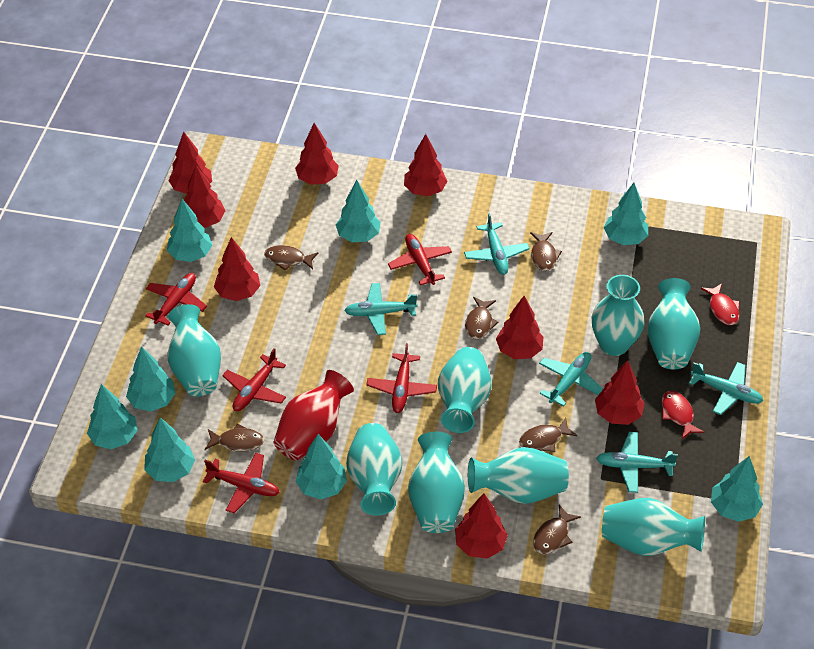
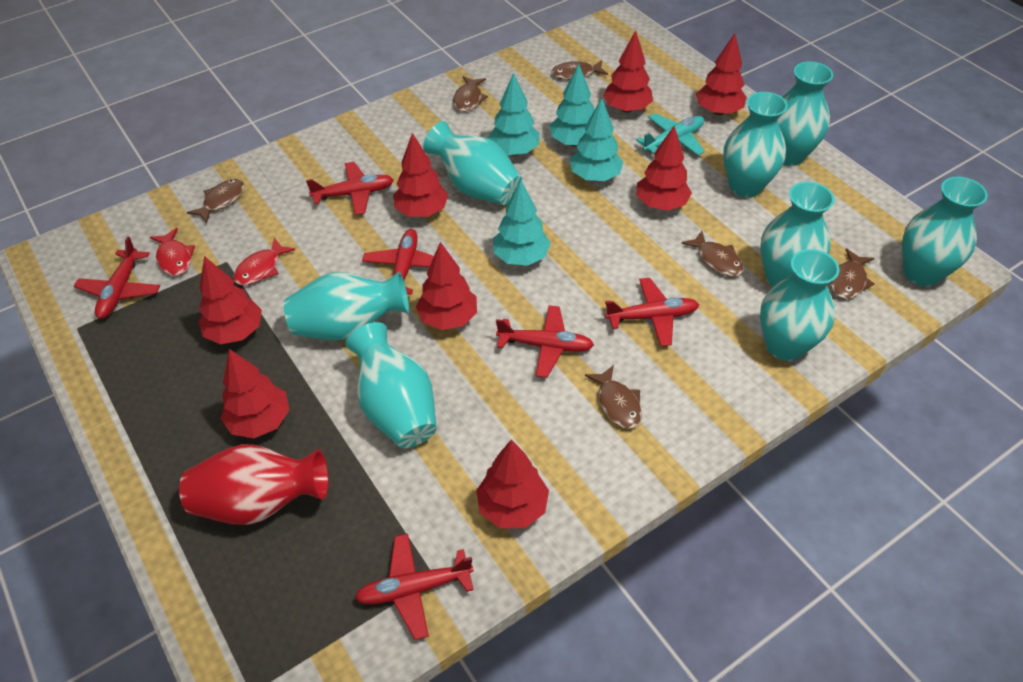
red plane: 5 -> 6
turquoise plane: 5 -> 1
turquoise tree: 8 -> 4

